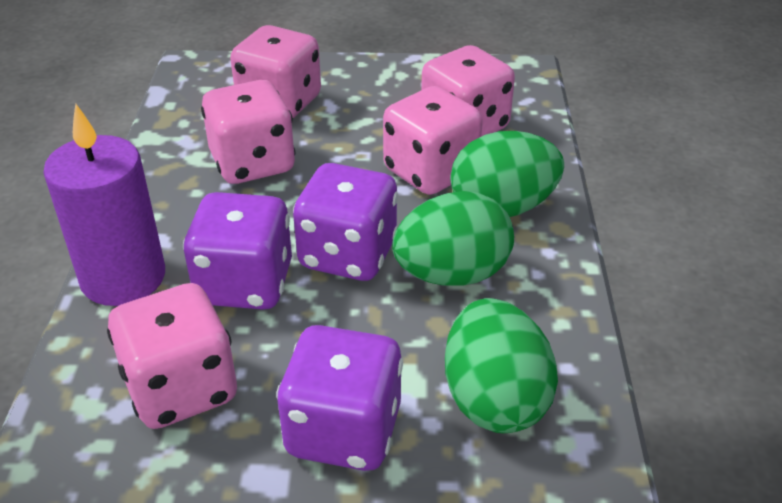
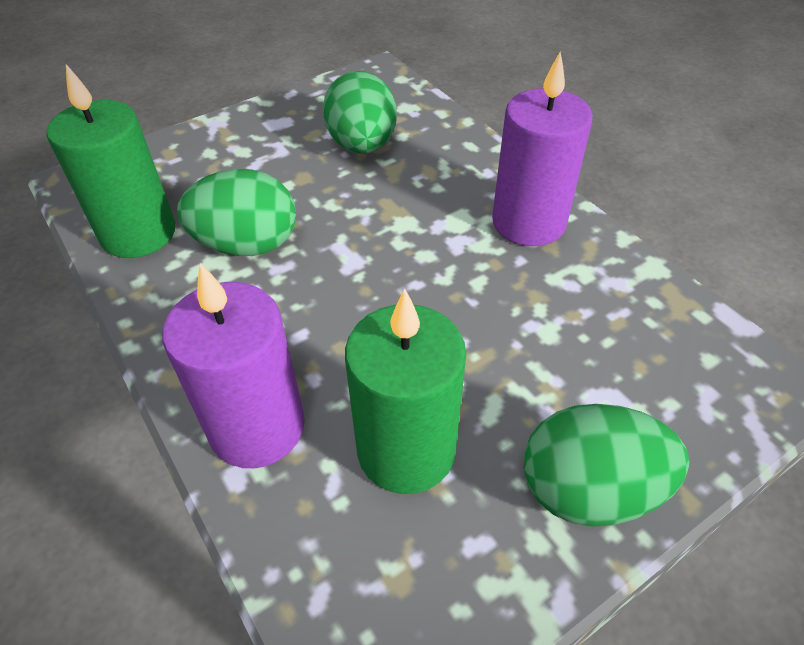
green candle: 0 -> 2
pink dice: 5 -> 0
purple candle: 1 -> 2
purple dice: 3 -> 0

